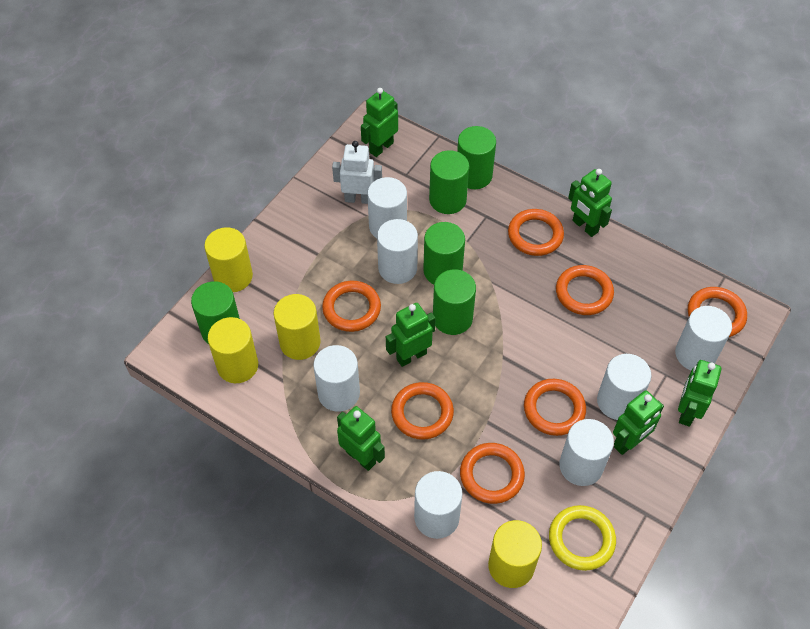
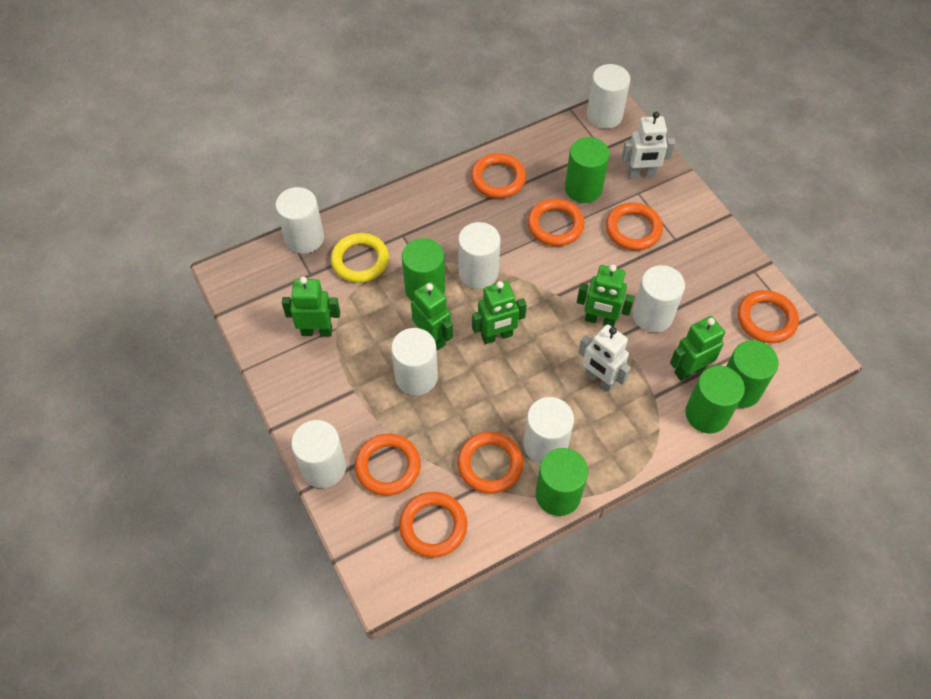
green robot: 6 -> 5
white robot: 1 -> 2
yellow cylinder: 4 -> 0

